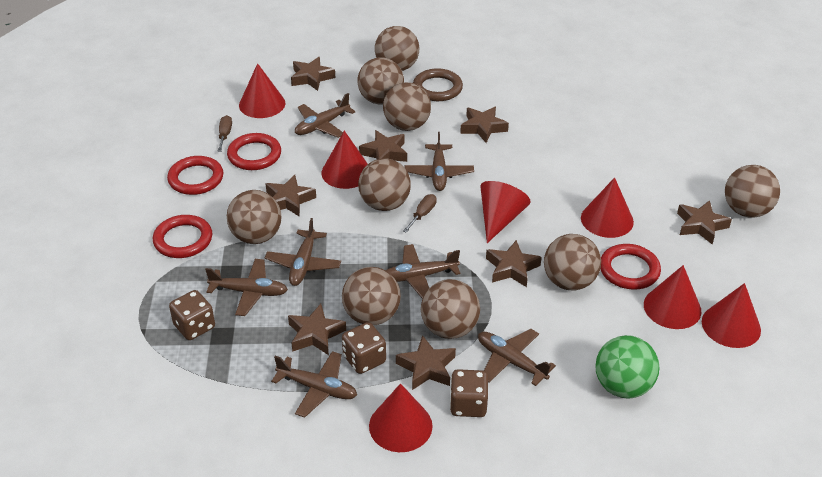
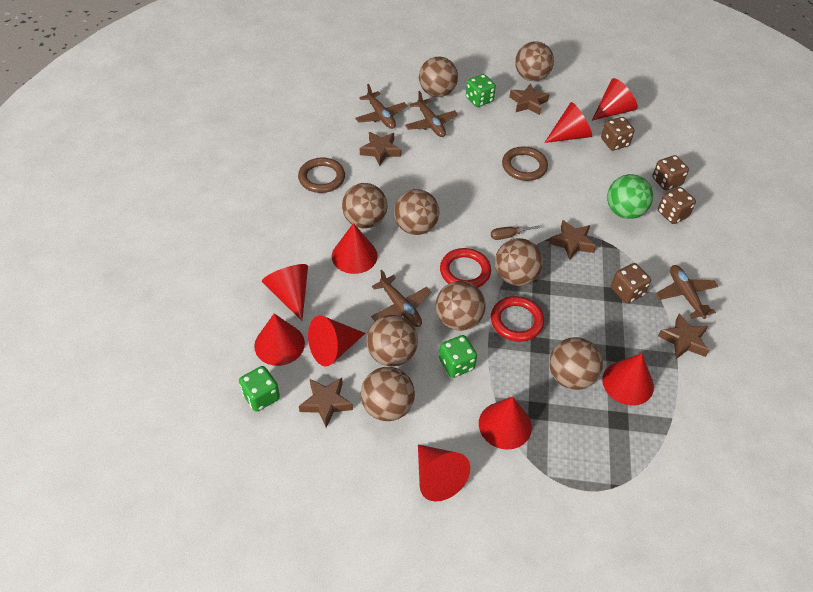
brown dice: 3 -> 4
brown plane: 7 -> 4
brown ring: 1 -> 2
brown screwdriver: 2 -> 1
brown star: 8 -> 5
green dice: 0 -> 3
red cone: 7 -> 9
red ring: 4 -> 2

